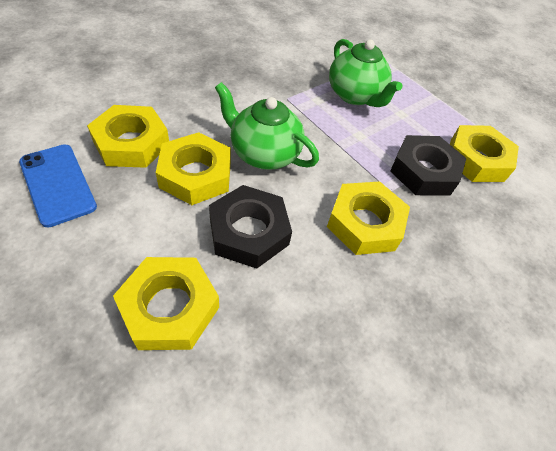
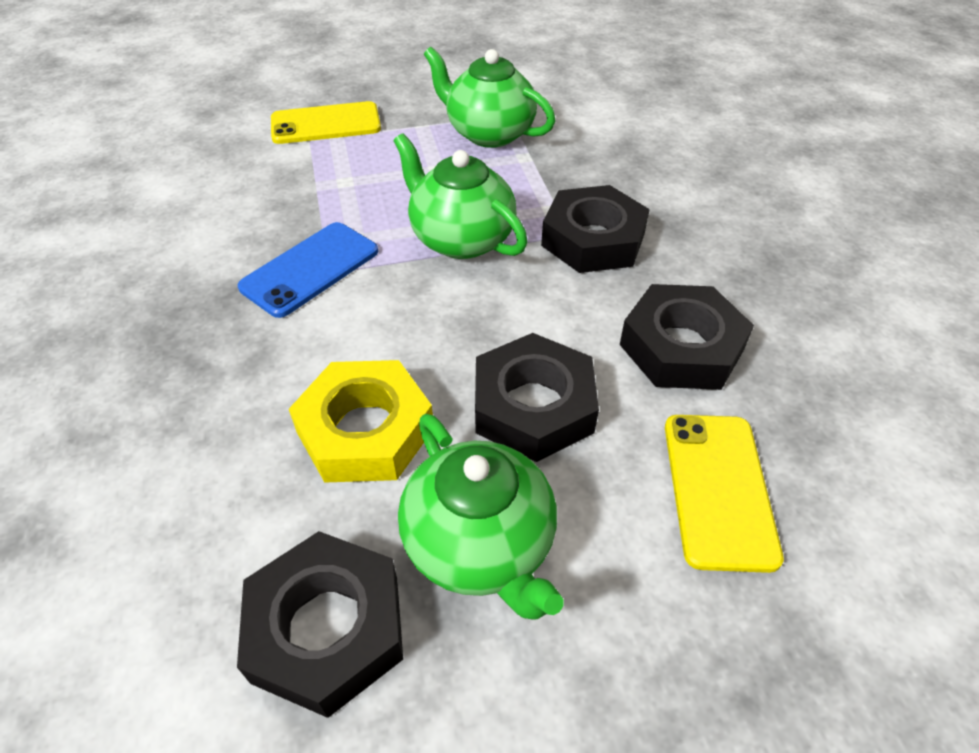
black nut: 2 -> 4
green teapot: 2 -> 3
yellow nut: 5 -> 1
yellow phone: 0 -> 2

